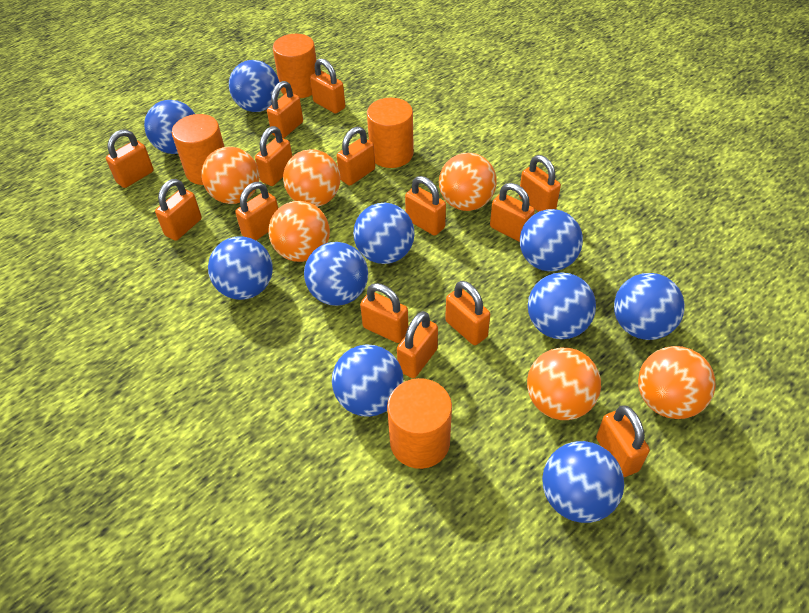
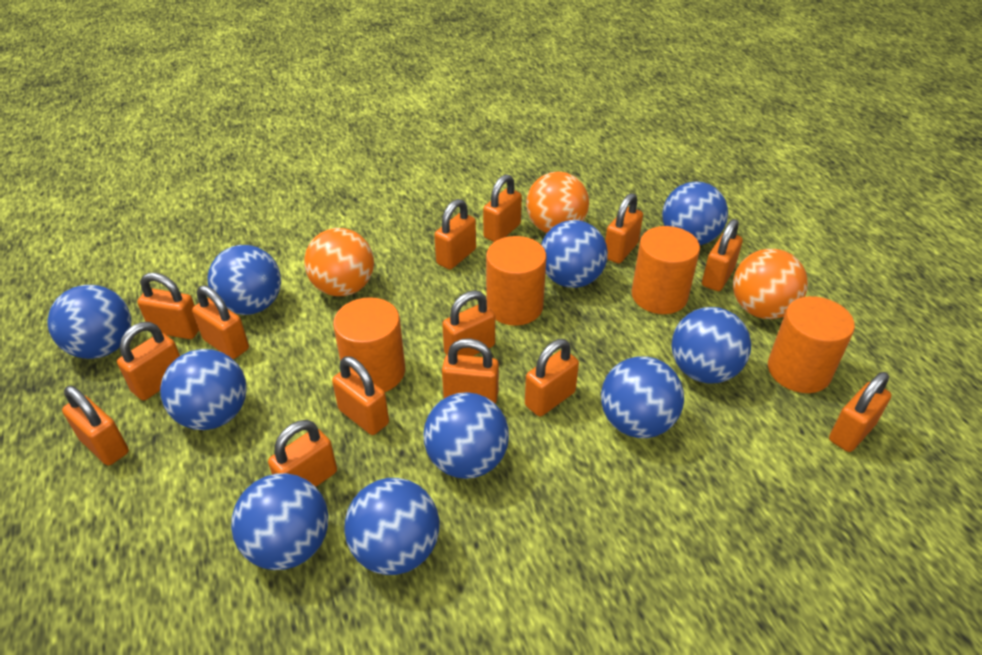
orange ball: 6 -> 3

